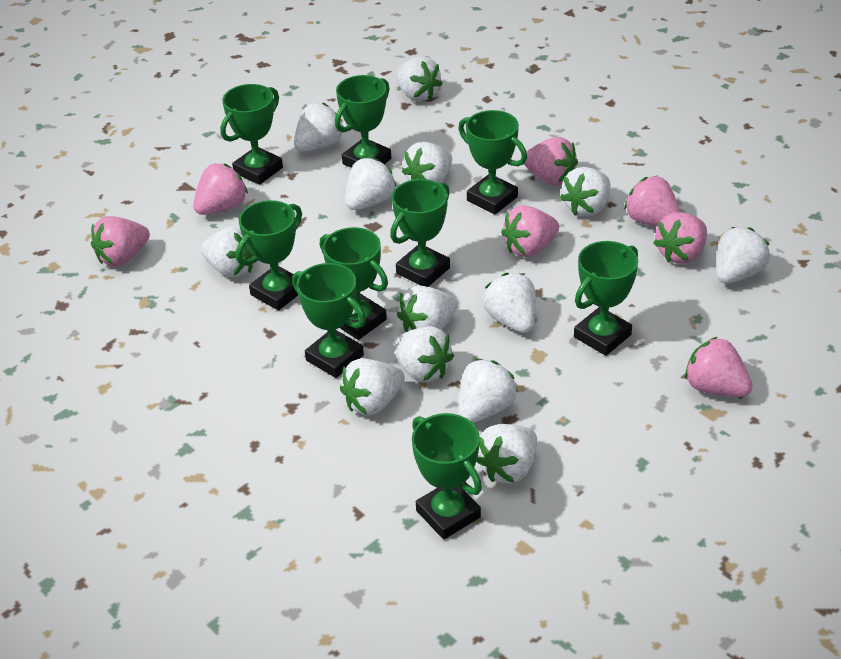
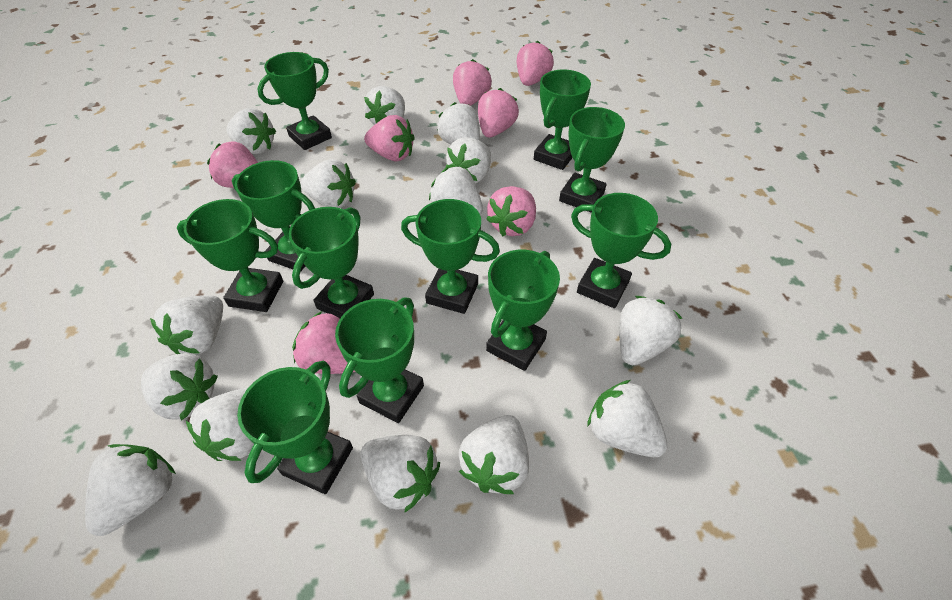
green trophy: 9 -> 11
white strawberry: 13 -> 14

